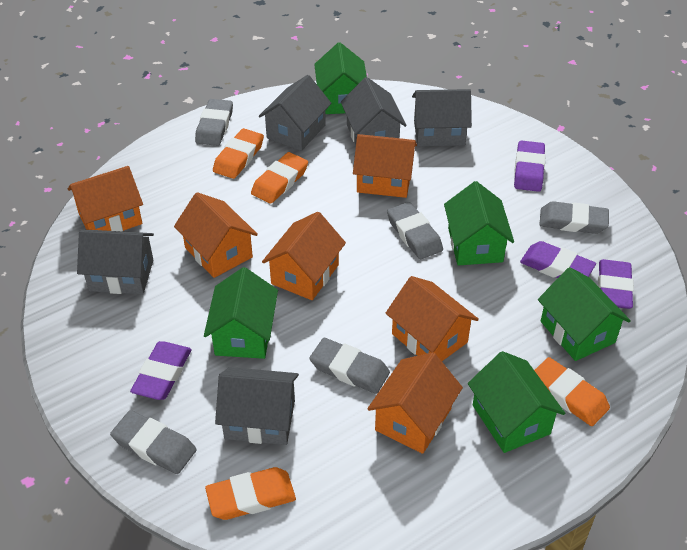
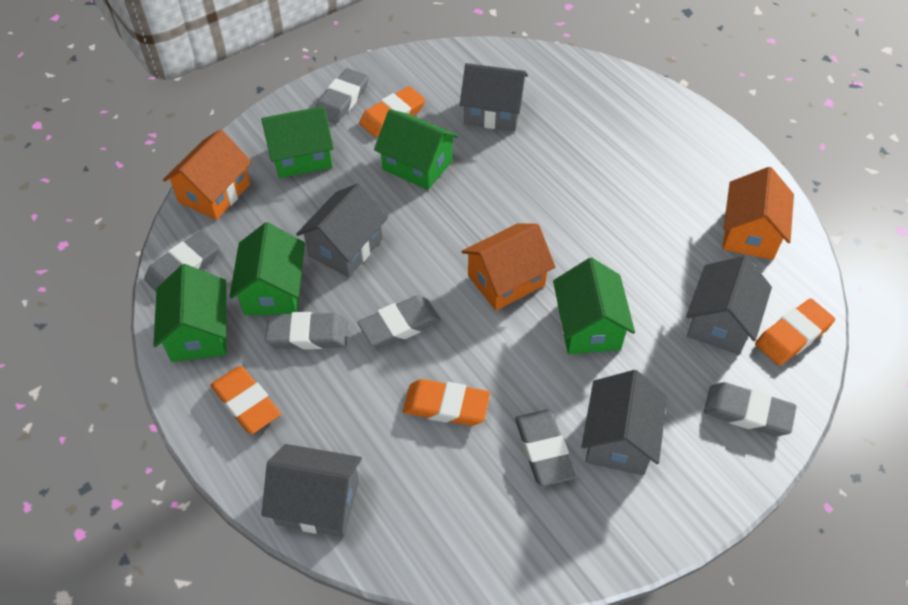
grey eraser: 5 -> 6
orange house: 6 -> 3
purple eraser: 4 -> 0

